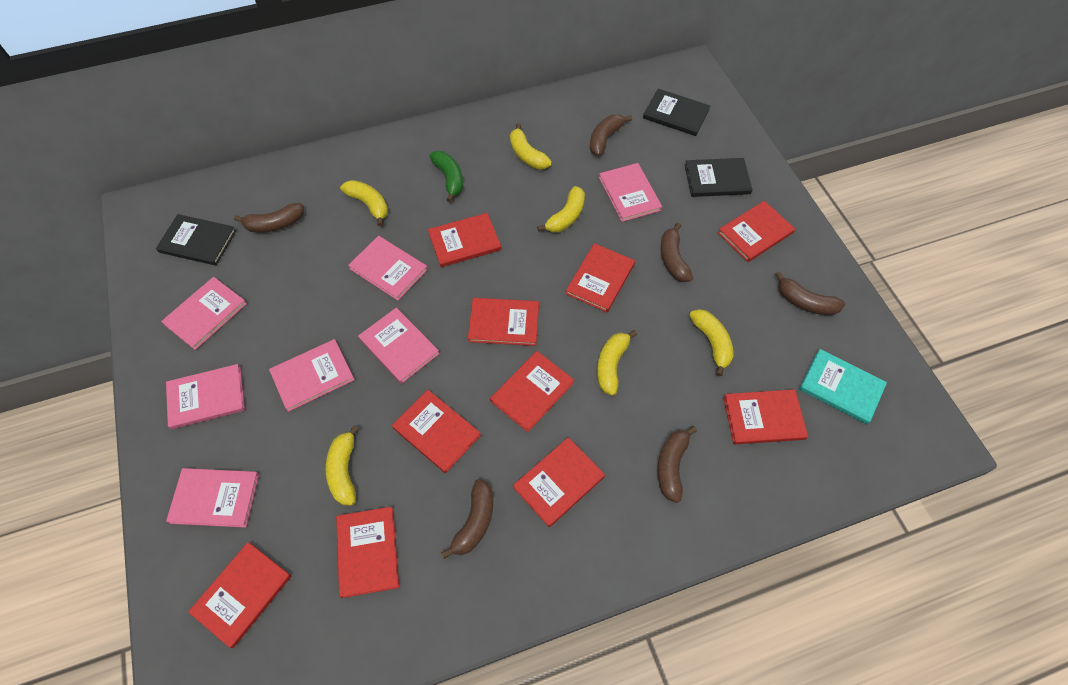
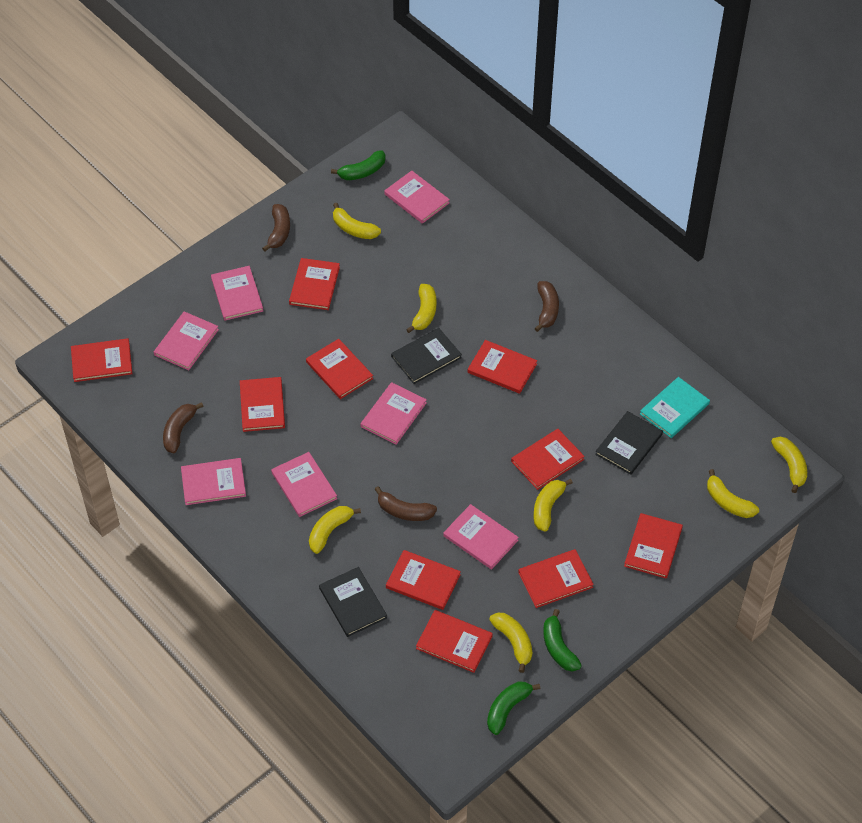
brown banana: 6 -> 4
green banana: 1 -> 3
yellow banana: 6 -> 7

